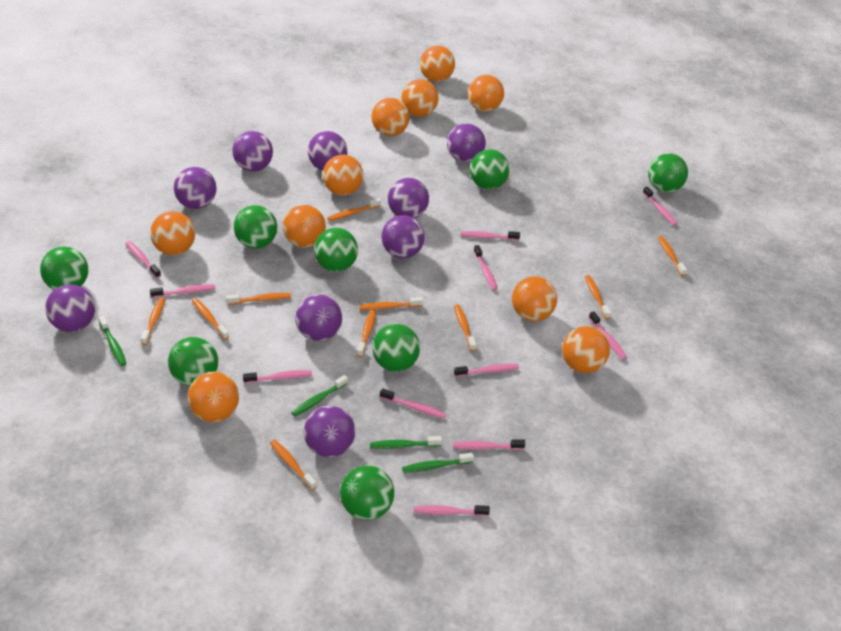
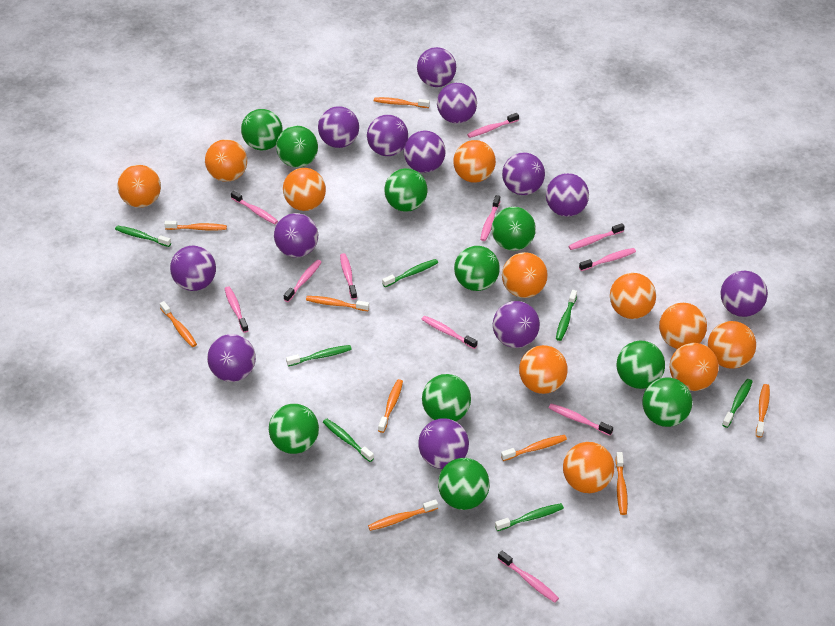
green ball: 8 -> 10
green toothbrush: 4 -> 7
orange ball: 10 -> 11
orange toothbrush: 10 -> 9
purple ball: 9 -> 13

